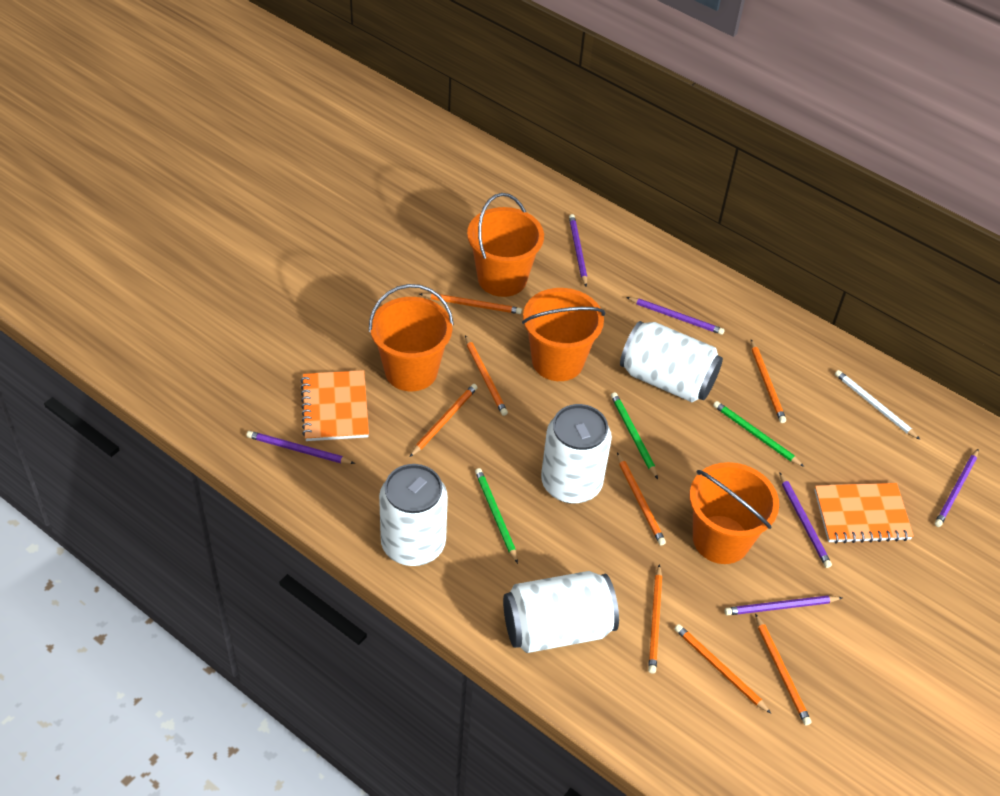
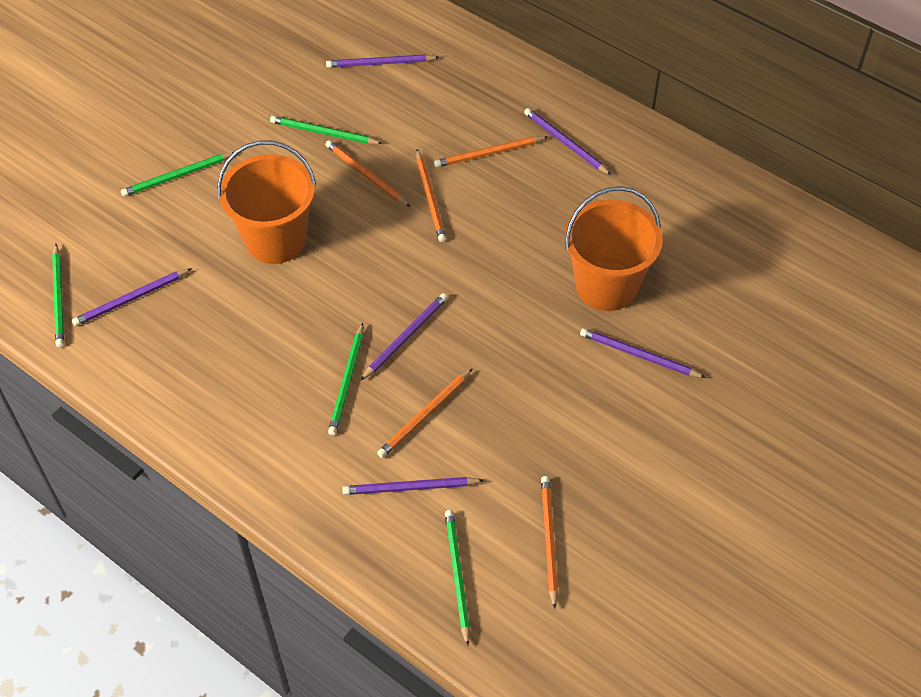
green pencil: 3 -> 5
orange bucket: 4 -> 2
orange notebook: 2 -> 0
orange pencil: 8 -> 5
white can: 4 -> 0
white pencil: 1 -> 0

